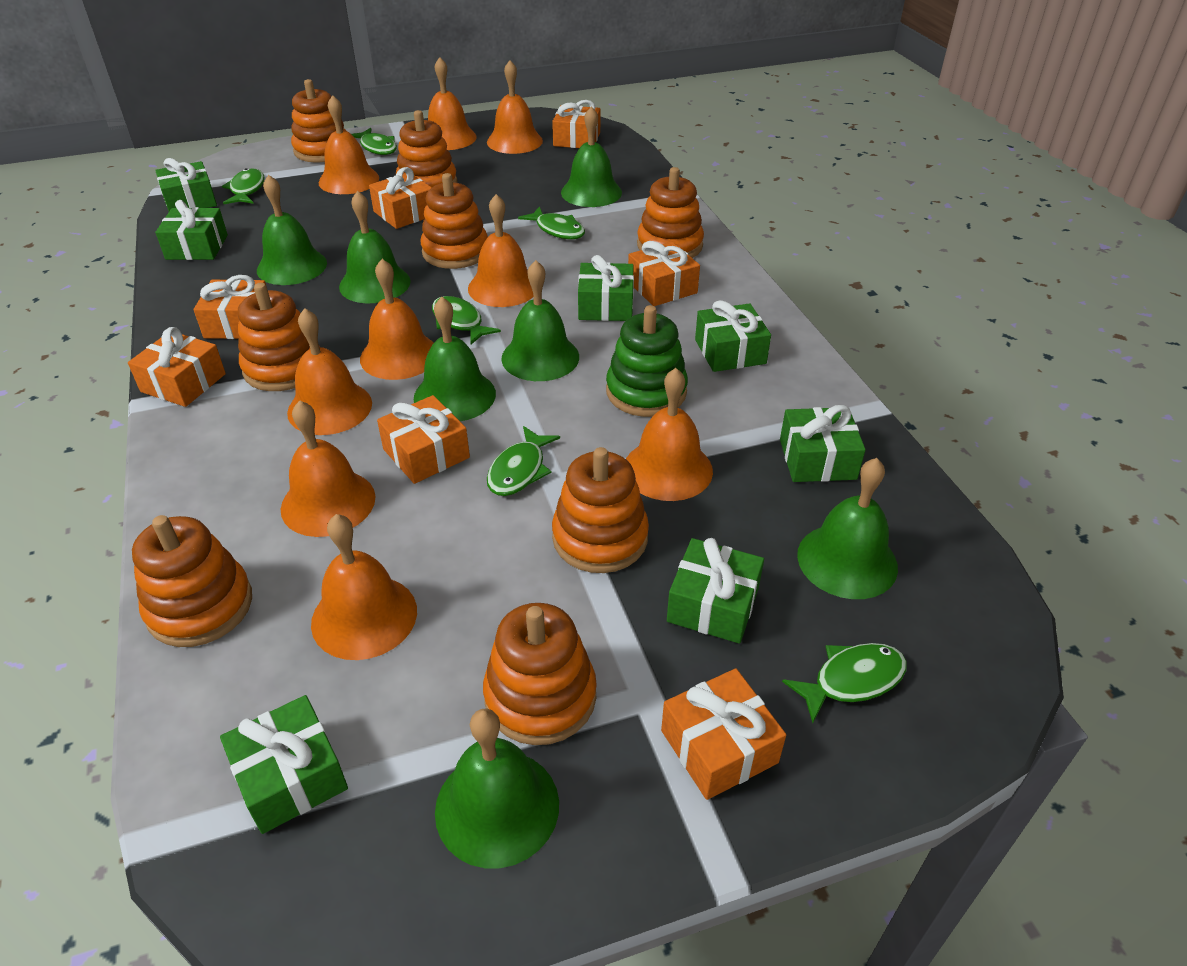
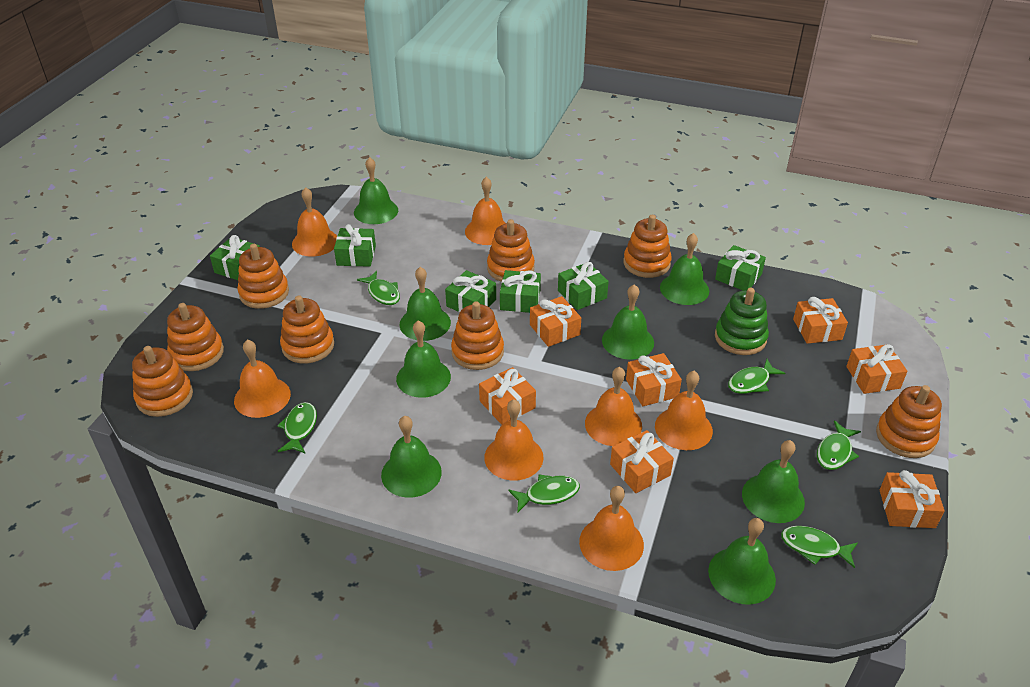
green bell: 7 -> 8
green gift: 7 -> 6
orange bell: 9 -> 7

